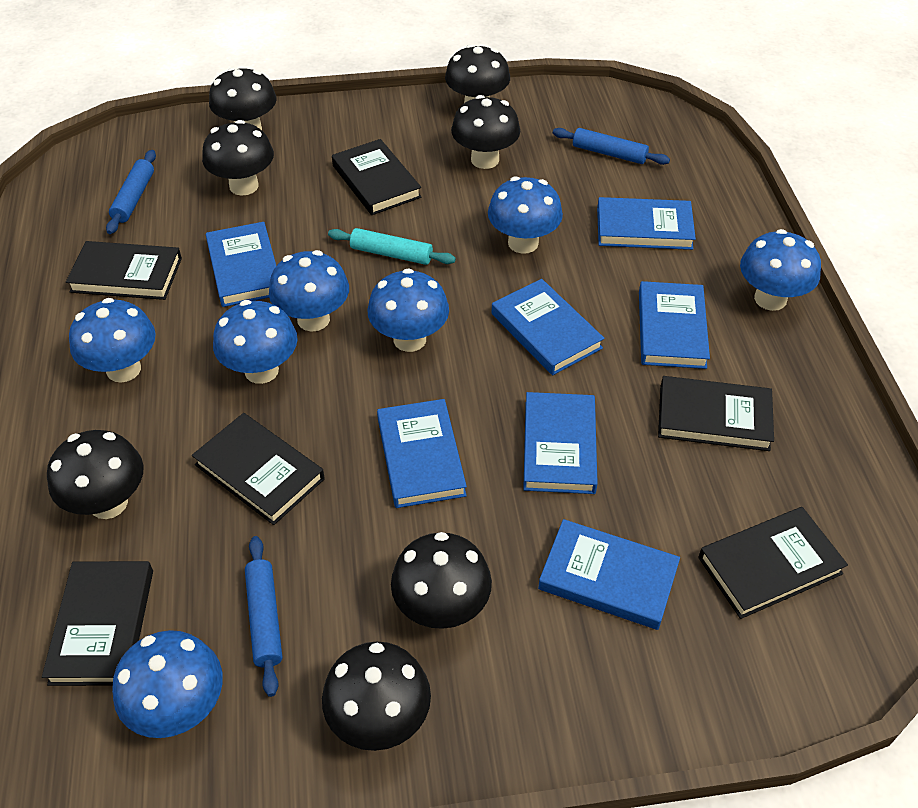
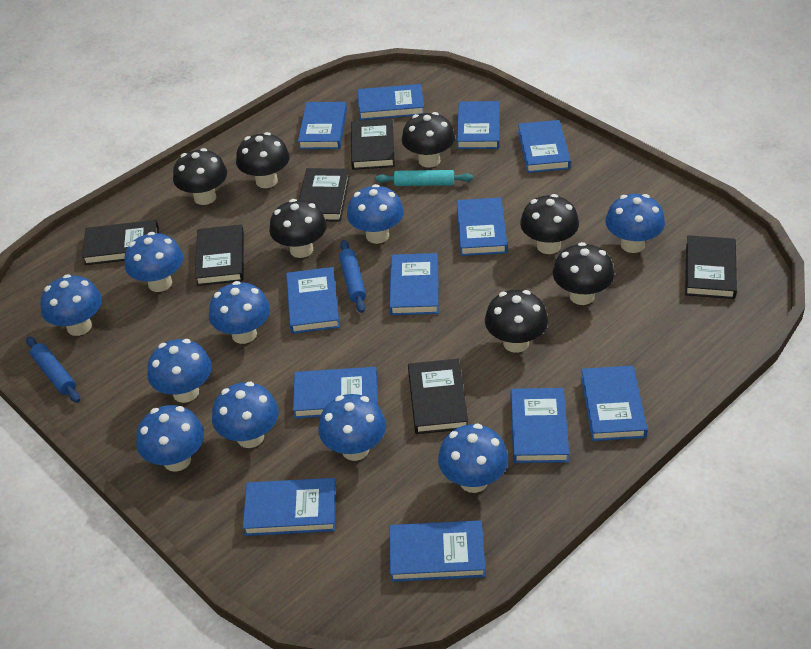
blue book: 7 -> 12
blue mushroom: 7 -> 10
blue rolling pin: 3 -> 2

